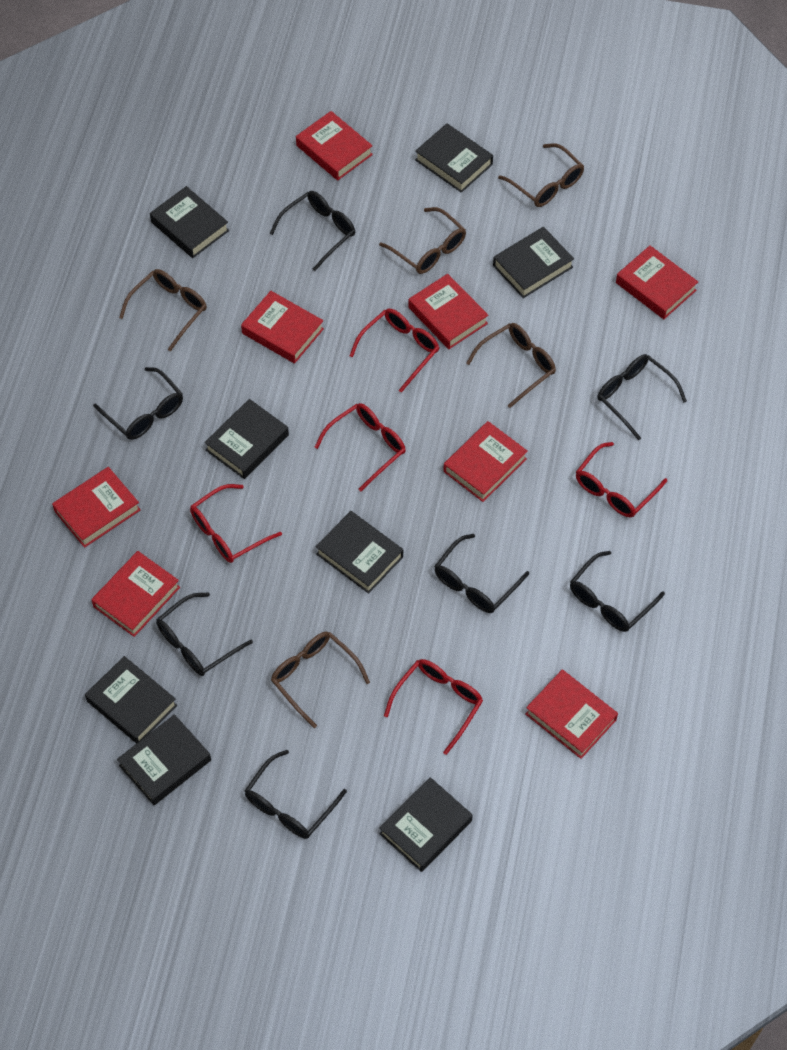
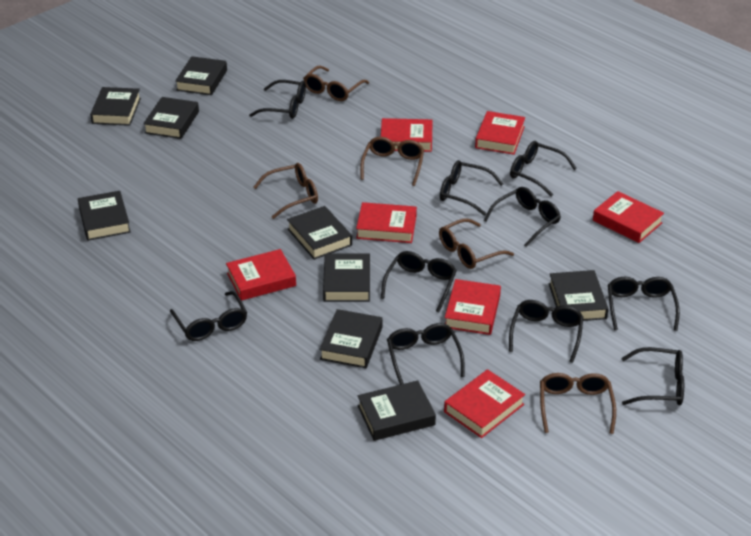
black book: 8 -> 9
black glasses: 7 -> 10
red book: 8 -> 7
red glasses: 5 -> 0

